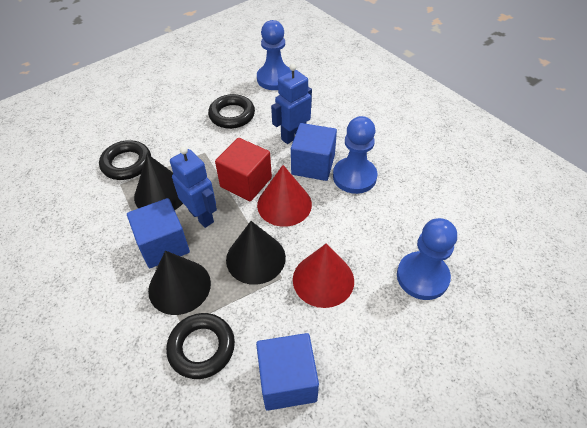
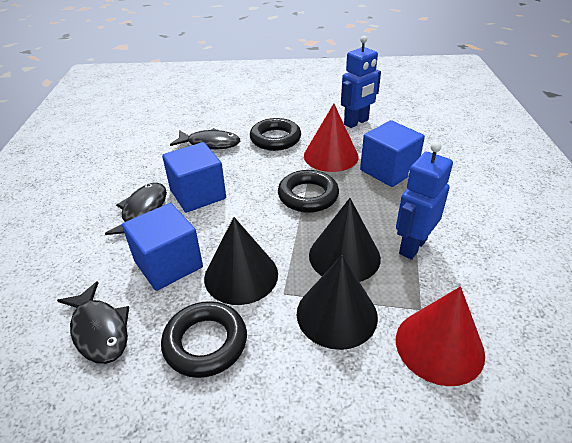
black fish: 0 -> 3
blue pawn: 3 -> 0
red cube: 1 -> 0

